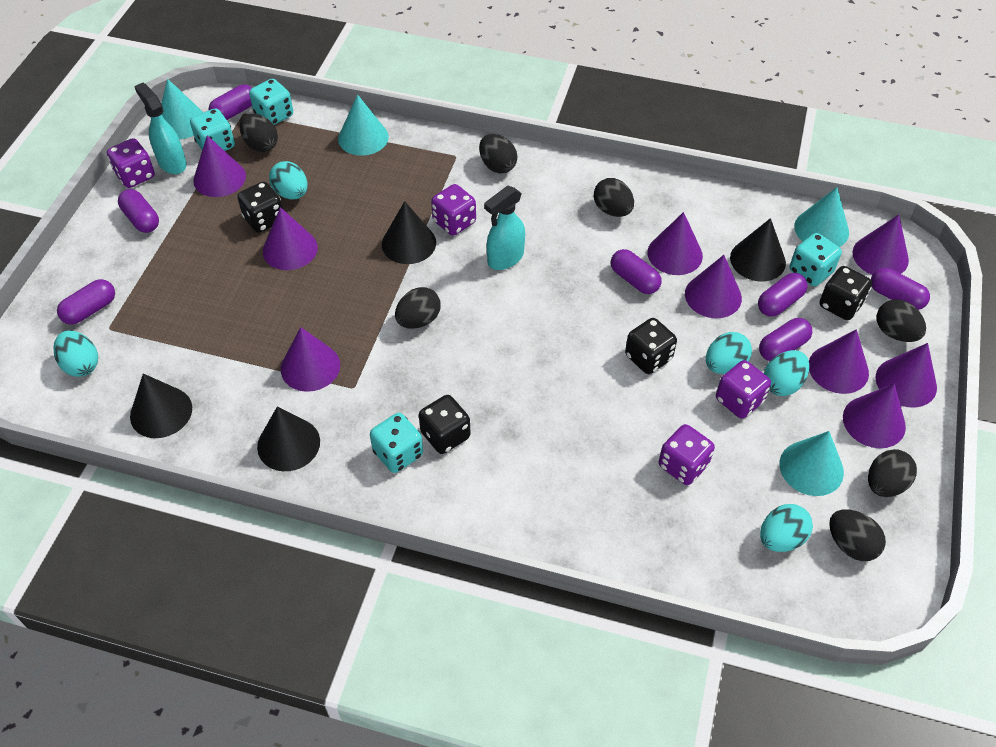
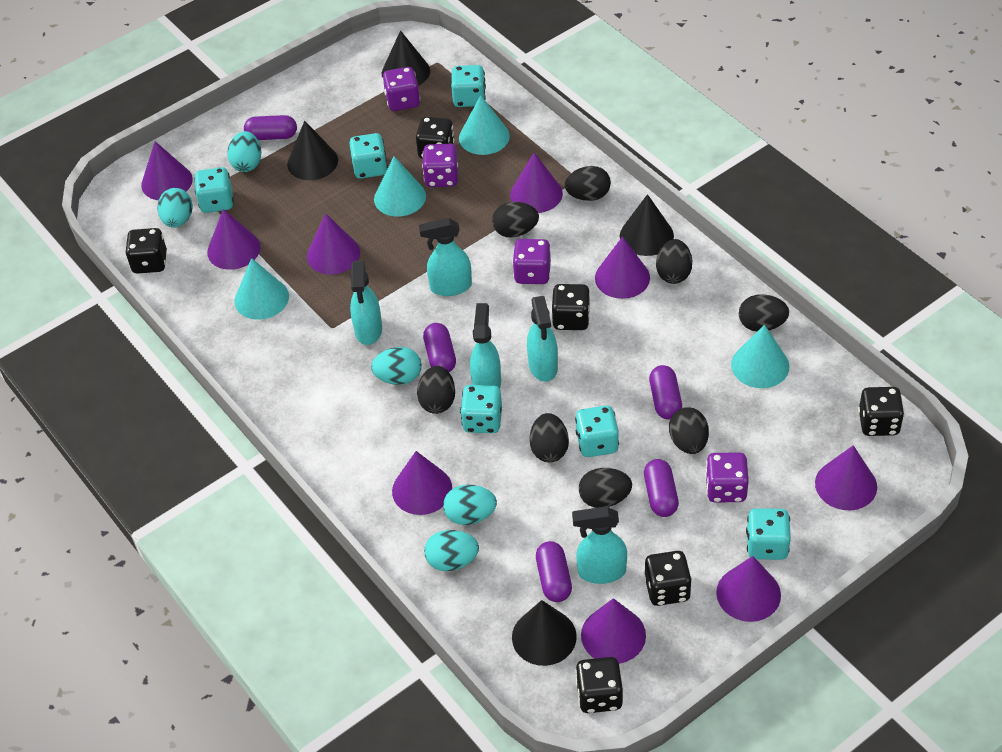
black dice: 4 -> 6
black egg: 7 -> 8
purple capsule: 7 -> 5
turquoise dice: 4 -> 6
turquoise spray bottle: 2 -> 5

